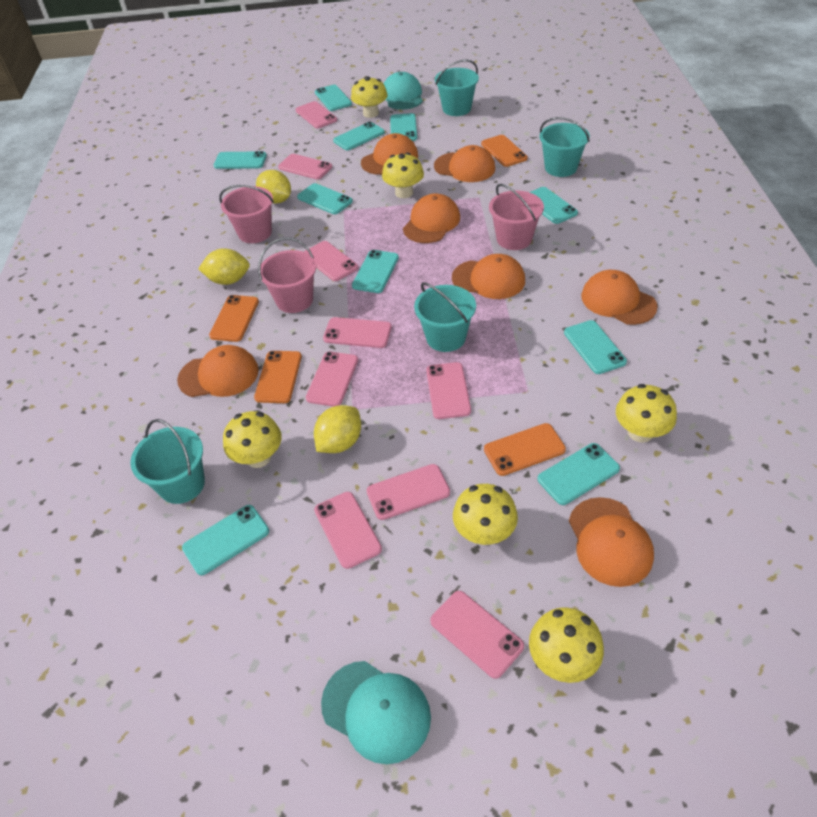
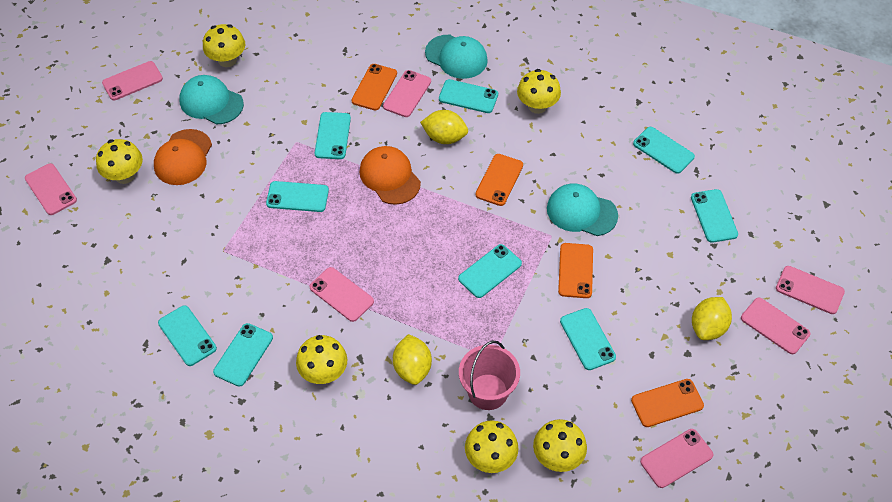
orange cap: 7 -> 2
pink bucket: 3 -> 1
pink phone: 9 -> 7
turquoise bucket: 4 -> 0
turquoise cap: 2 -> 3
turquoise phone: 10 -> 9

